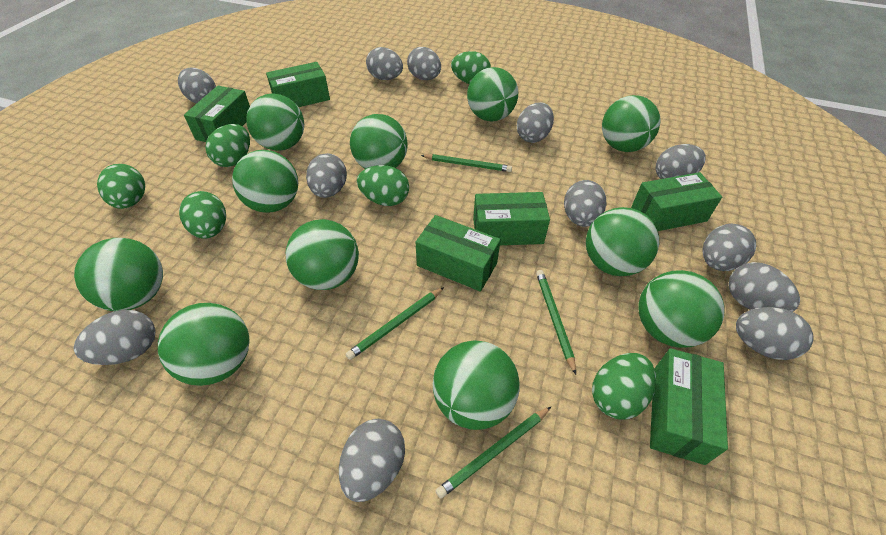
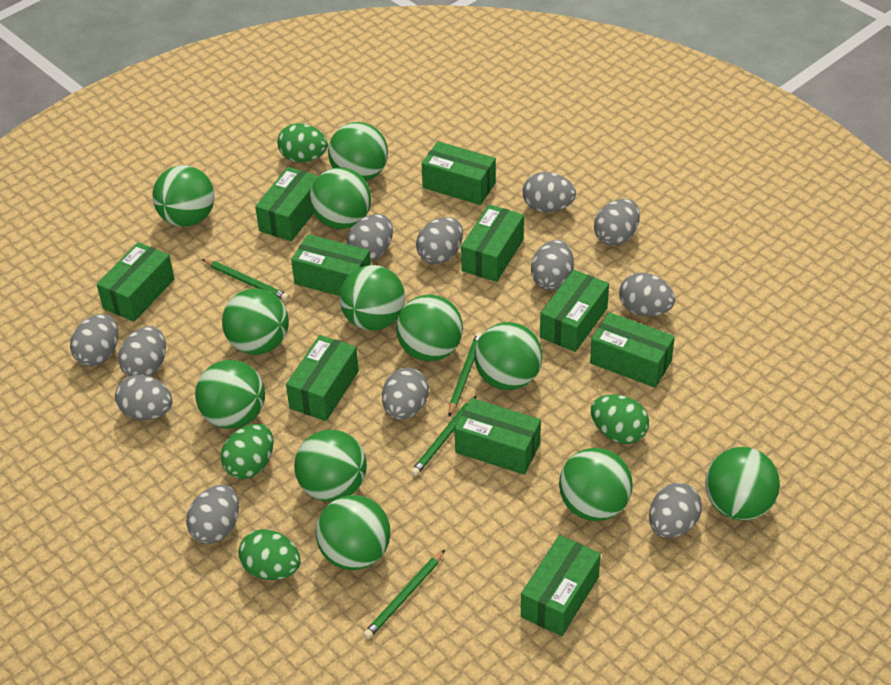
green ball: 11 -> 12
green box: 6 -> 10
green egg: 6 -> 4

